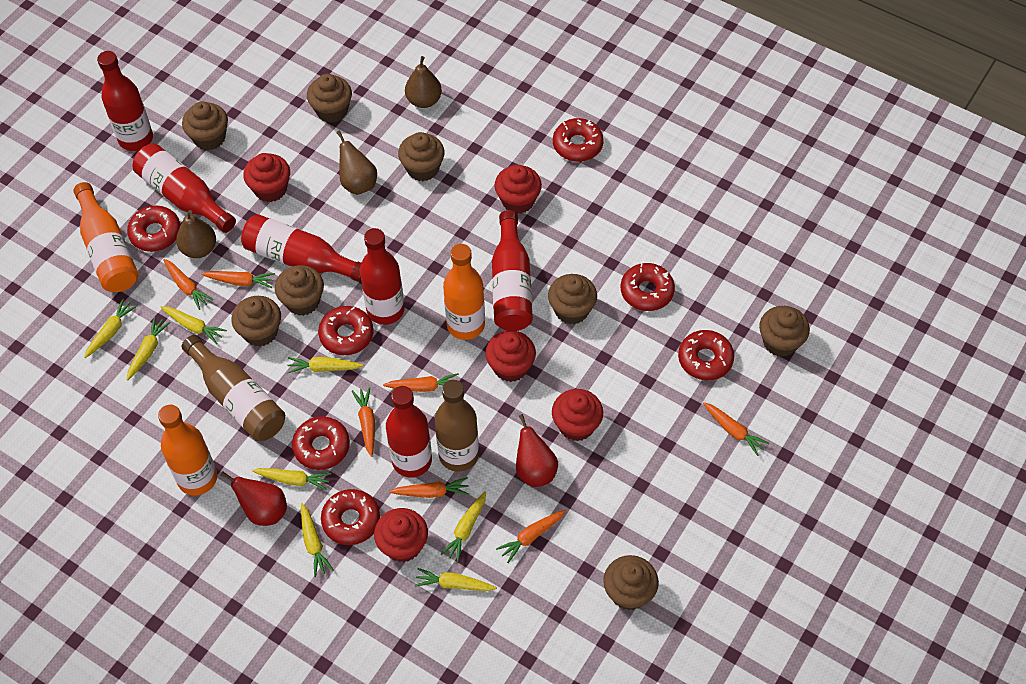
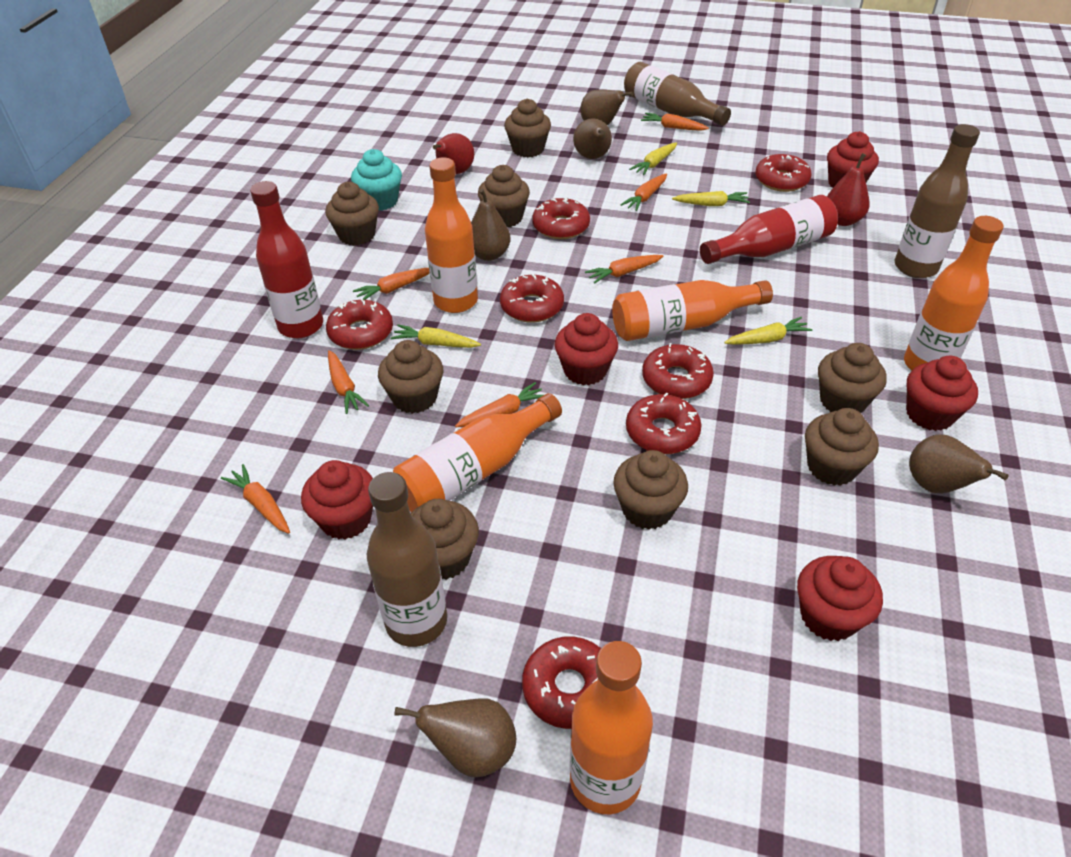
brown bottle: 2 -> 3
brown pear: 3 -> 5
orange bottle: 3 -> 5
red bottle: 6 -> 2
turquoise cupcake: 0 -> 1
yellow carrot: 8 -> 4

